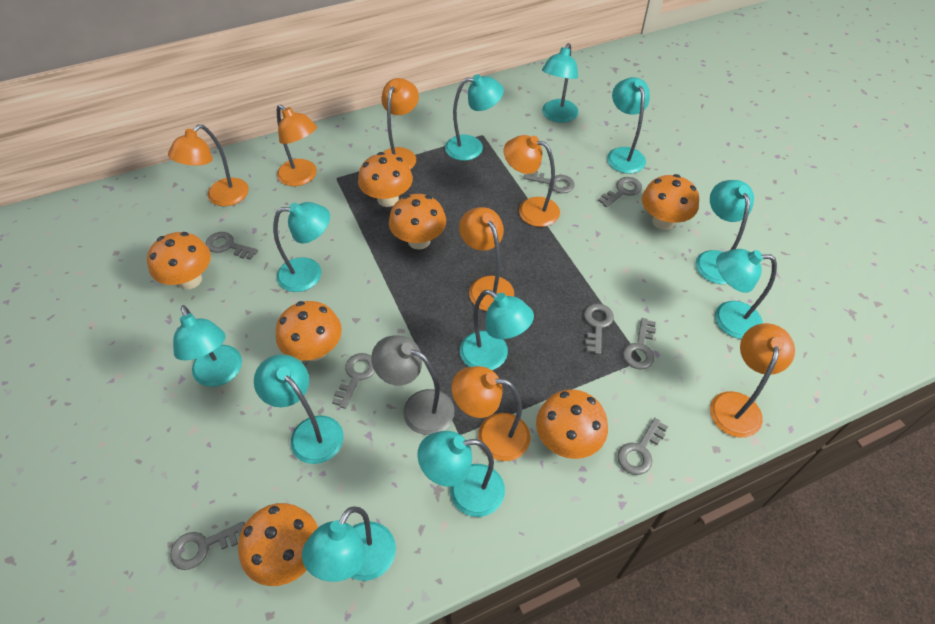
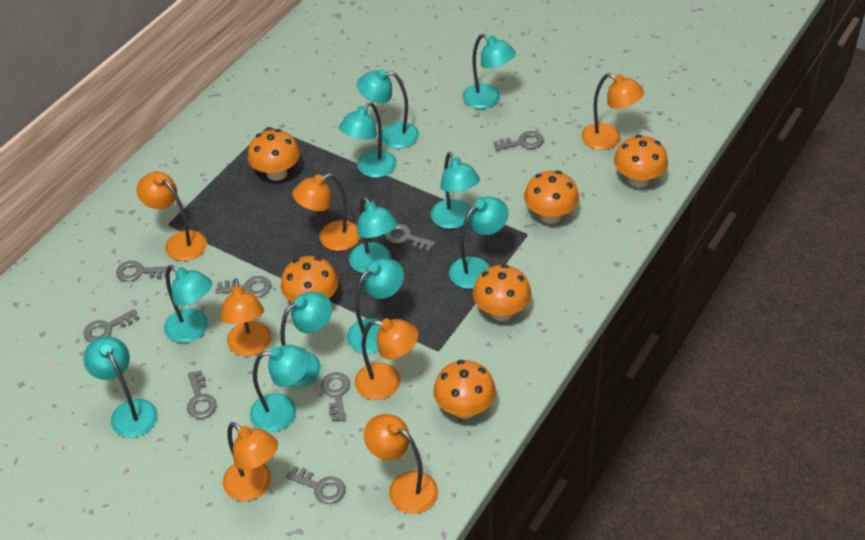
grey lamp: 1 -> 0
orange mushroom: 7 -> 6

